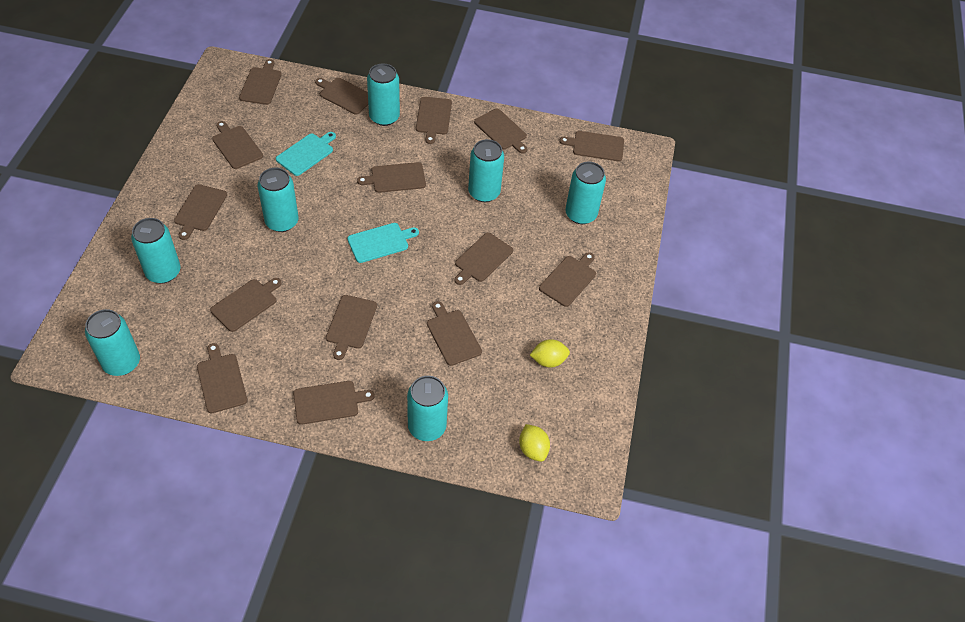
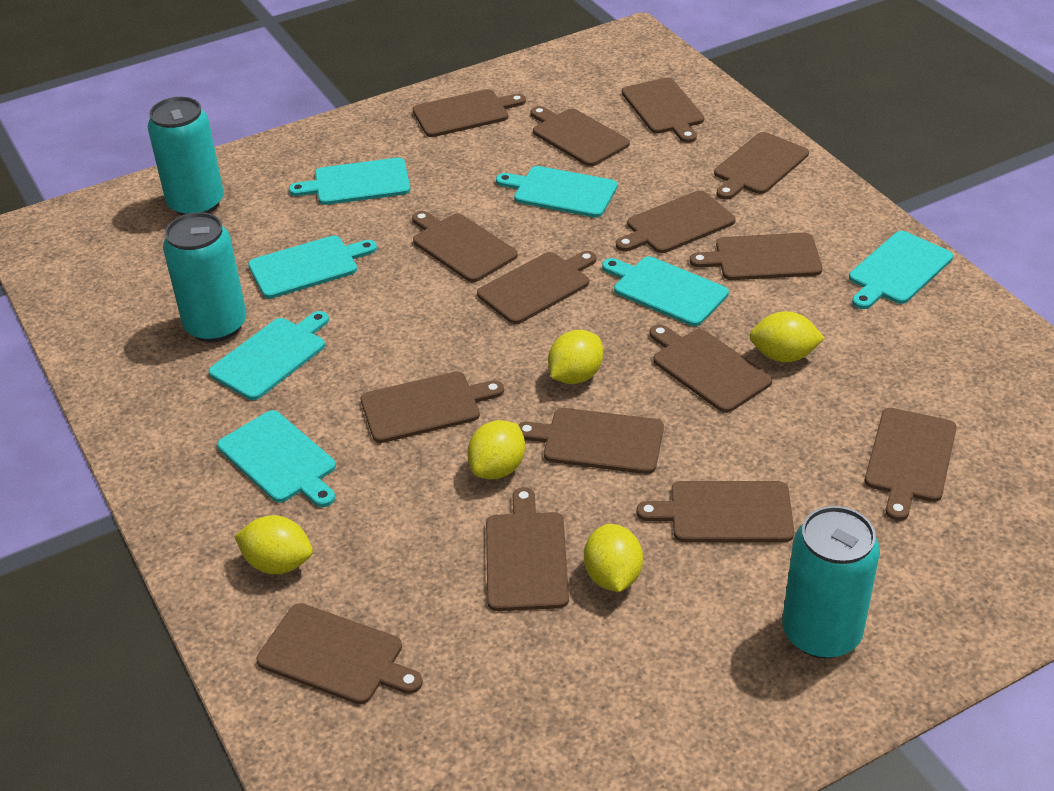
turquoise can: 7 -> 3
turquoise cutting board: 2 -> 7
yellow lemon: 2 -> 5

